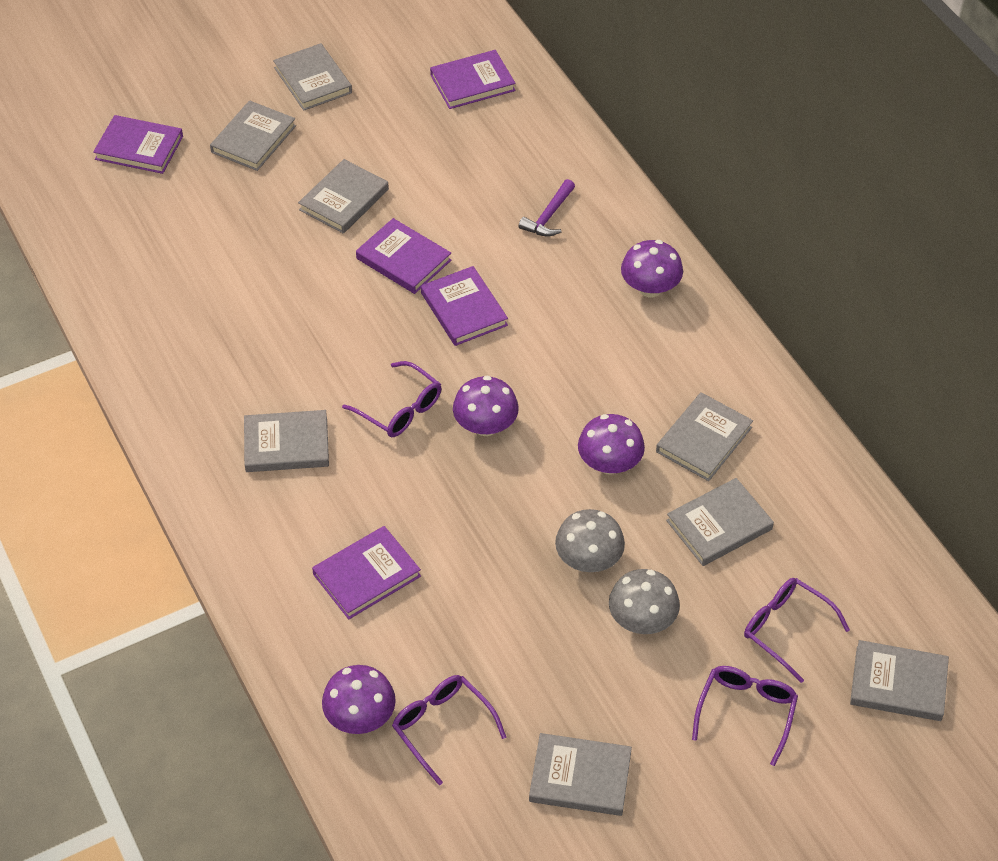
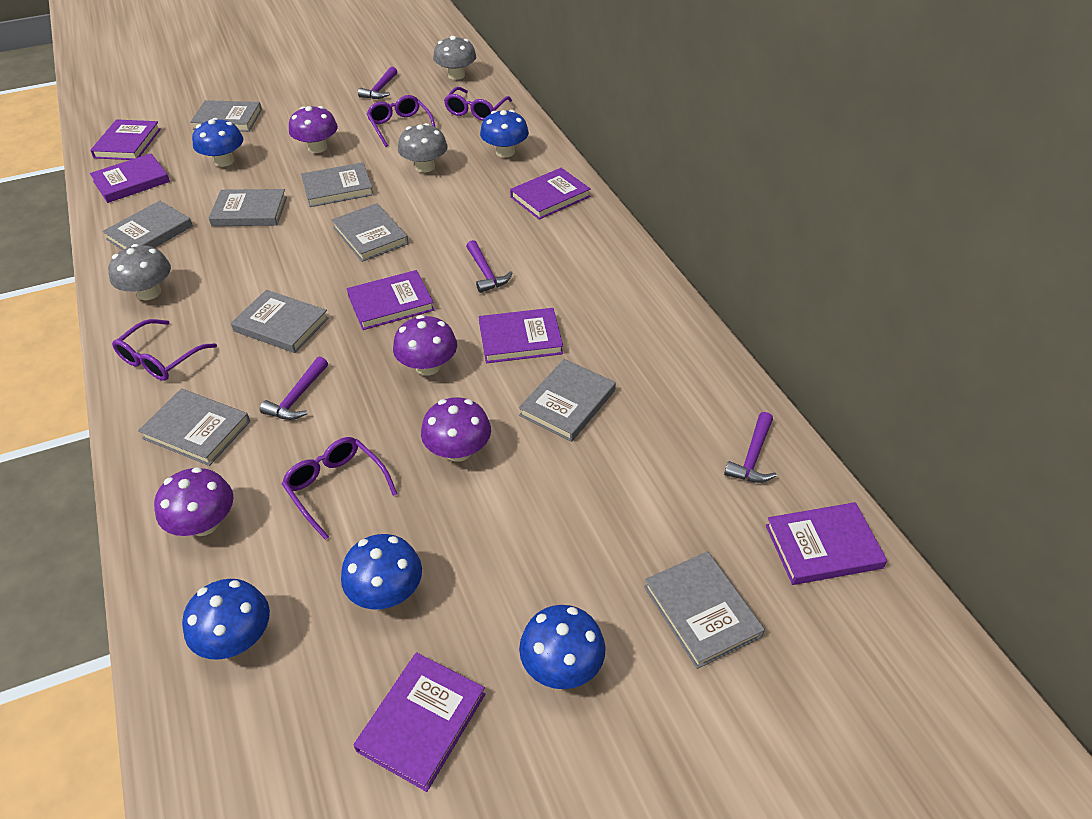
blue mushroom: 0 -> 5
grey book: 8 -> 9
grey mushroom: 2 -> 3
purple book: 5 -> 7
purple hammer: 1 -> 4

